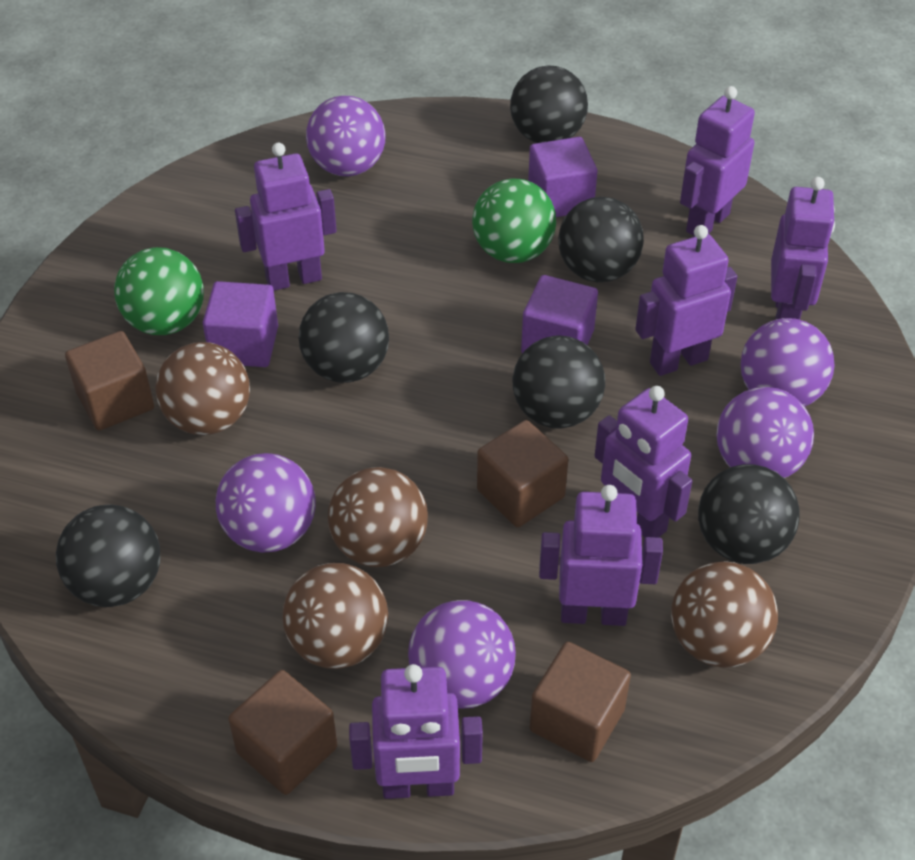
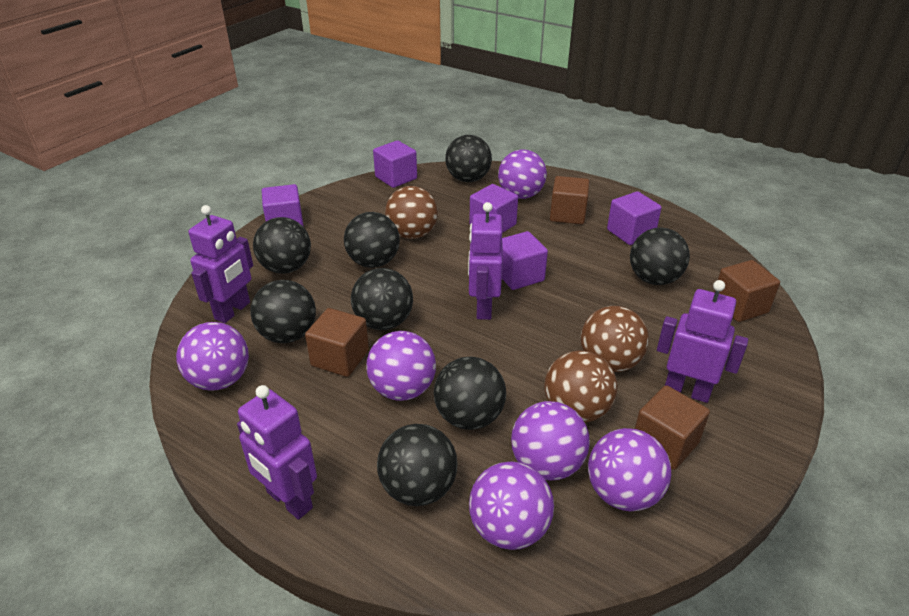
black ball: 6 -> 8
brown ball: 4 -> 3
green ball: 2 -> 0
purple ball: 5 -> 6
purple cube: 3 -> 5
purple robot: 7 -> 4

